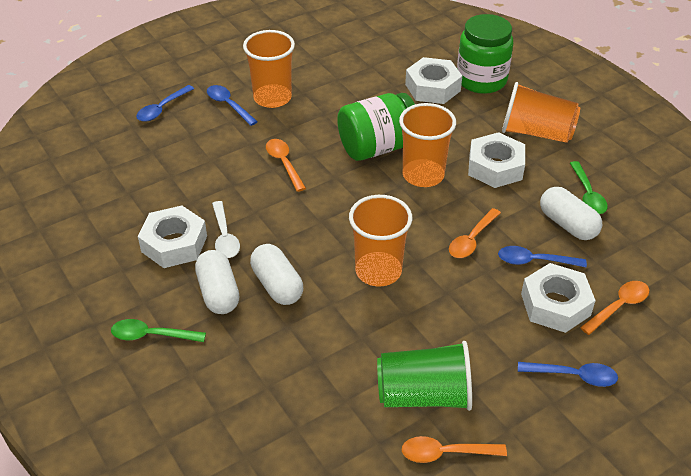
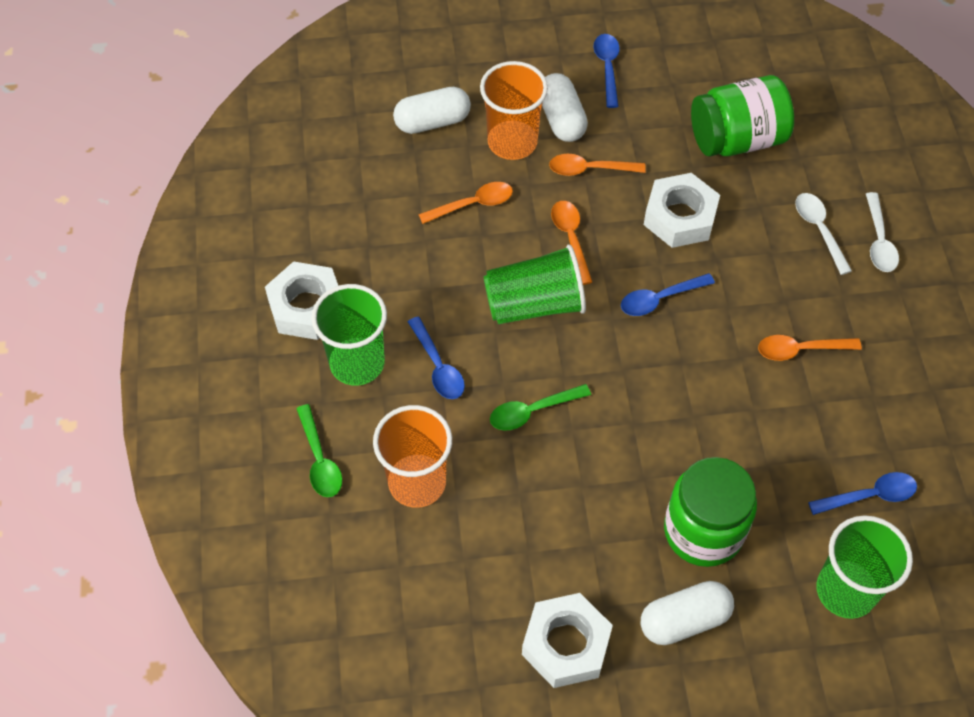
green cup: 1 -> 3
orange cup: 4 -> 2
white nut: 4 -> 3
white spoon: 1 -> 2

